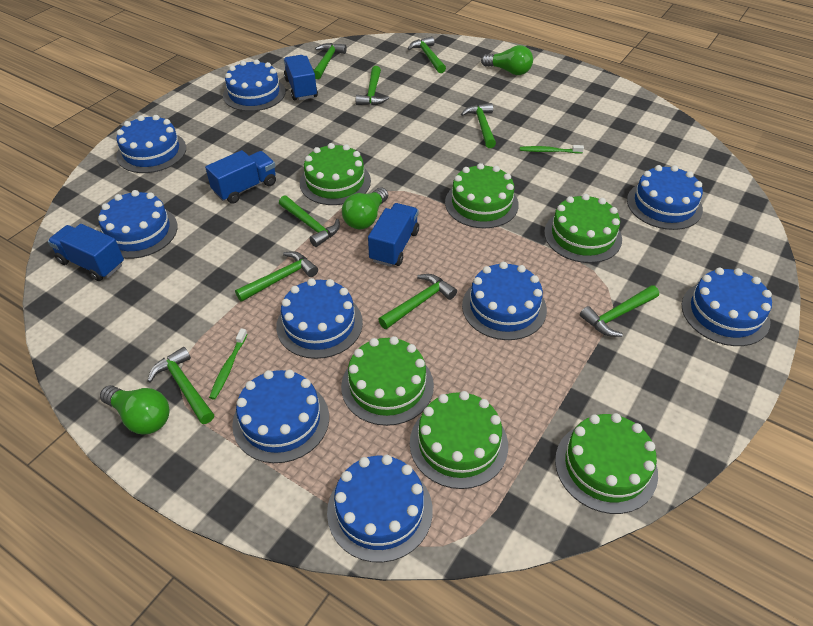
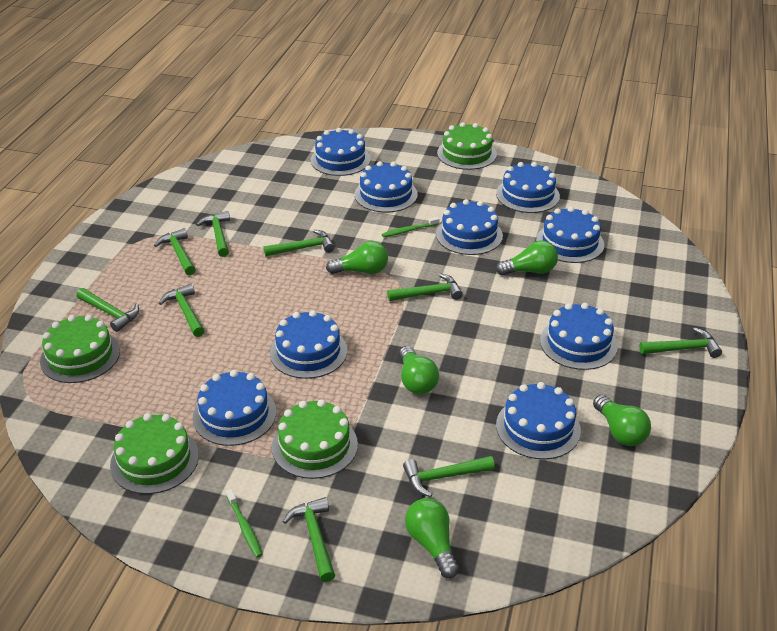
blue truck: 4 -> 0
green cake: 6 -> 4
green light bulb: 3 -> 5

